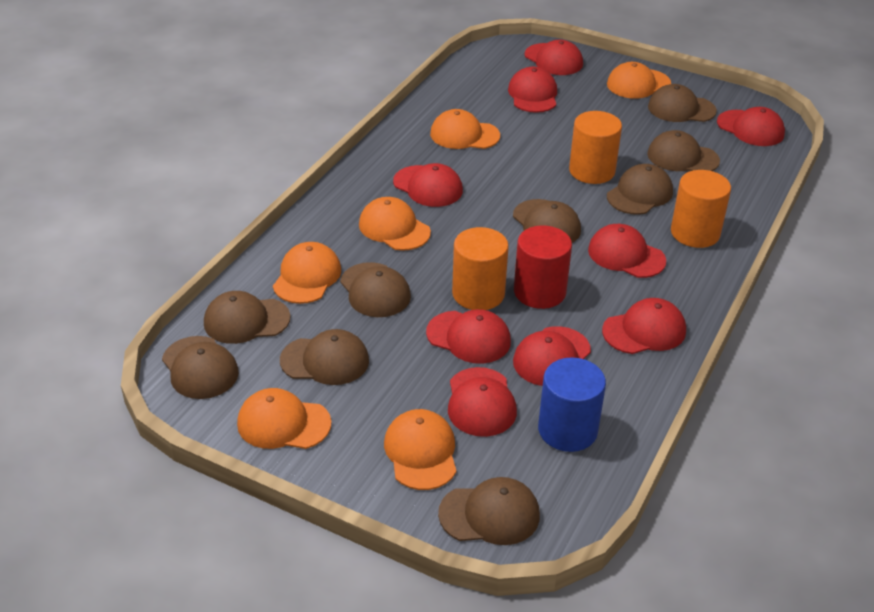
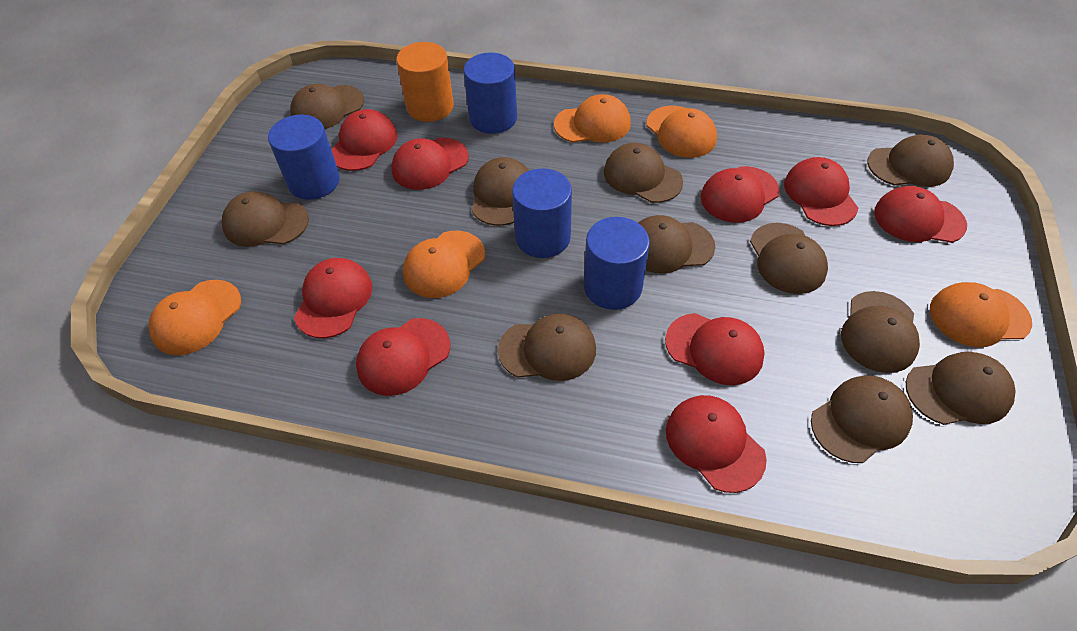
blue cylinder: 1 -> 4
brown cap: 9 -> 11
orange cap: 6 -> 5
orange cylinder: 3 -> 1
red cylinder: 1 -> 0

